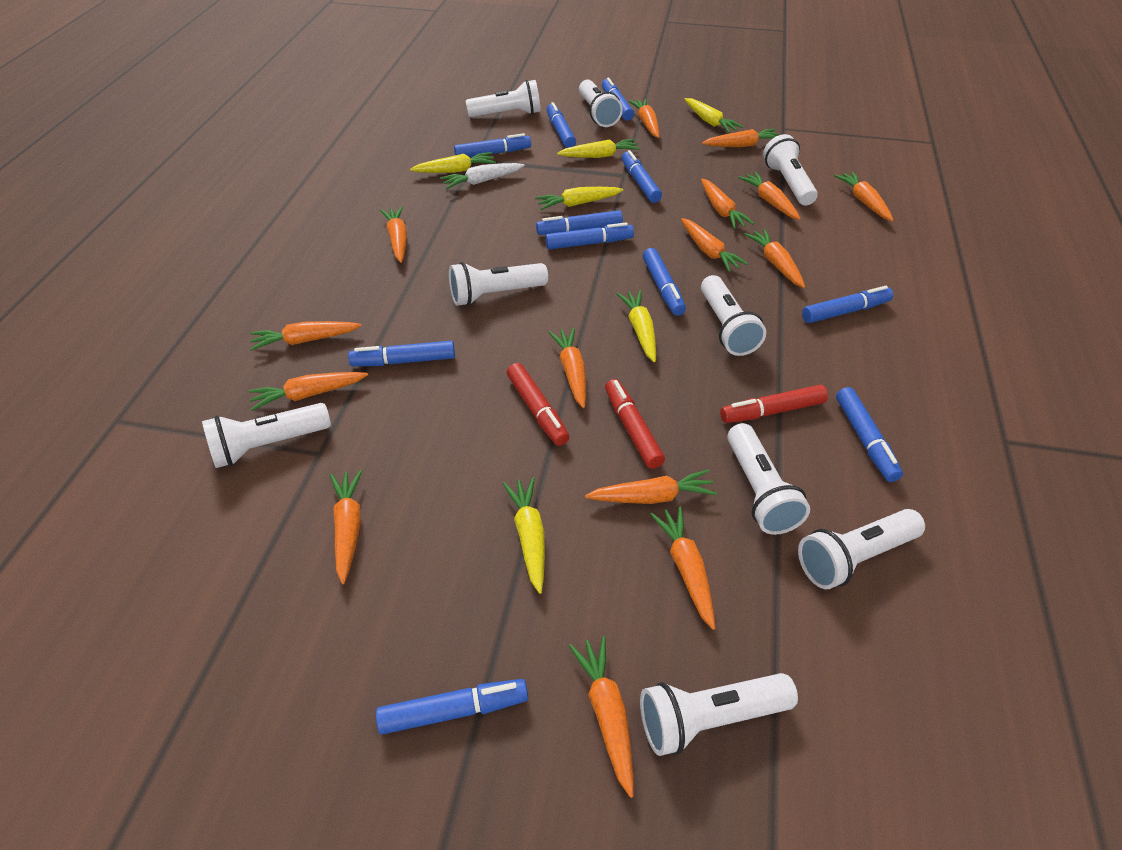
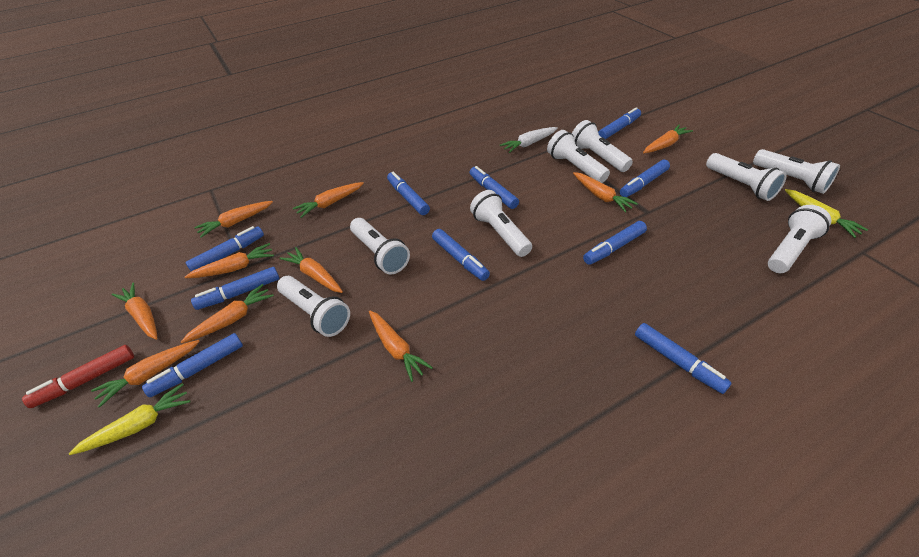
blue marker: 11 -> 10
orange carrot: 15 -> 10
red marker: 3 -> 1
white flashlight: 9 -> 8
yellow carrot: 6 -> 2

